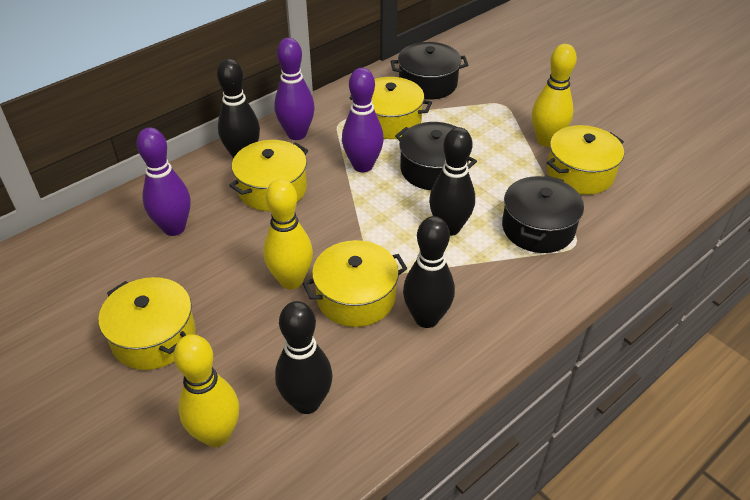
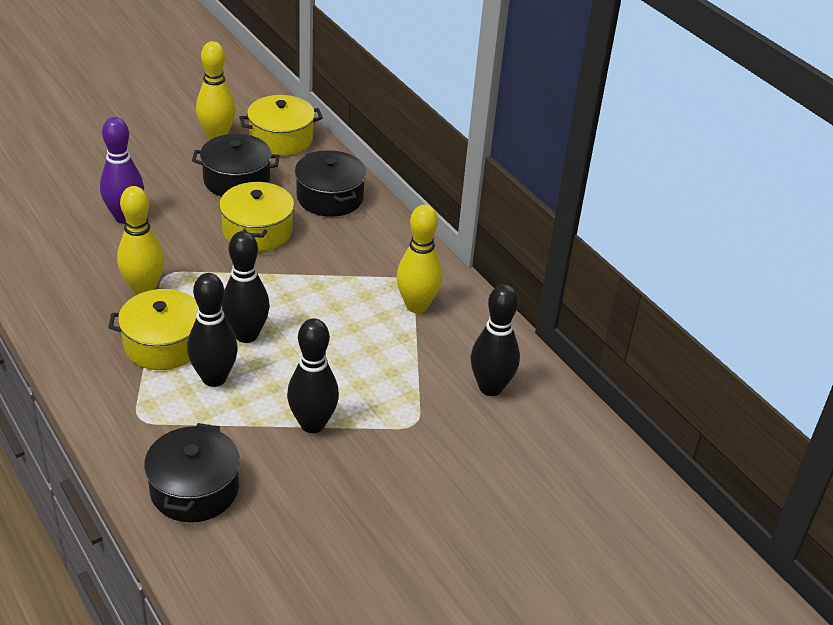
purple bowling pin: 3 -> 1
yellow pot: 5 -> 3

